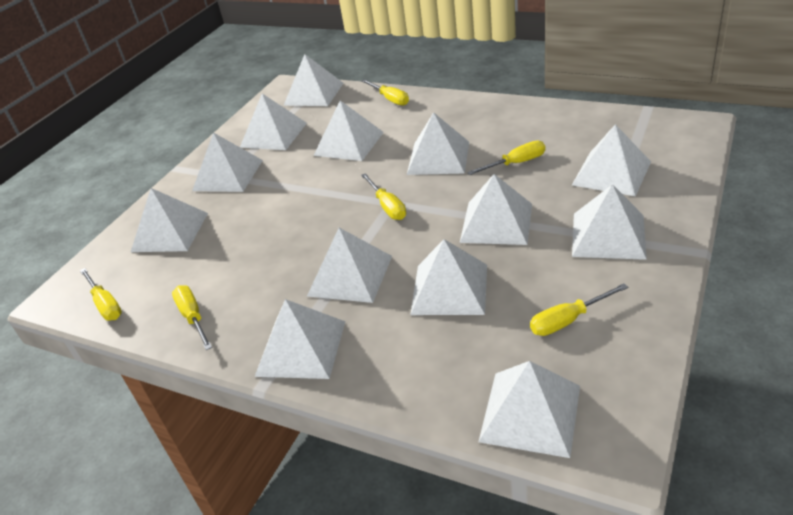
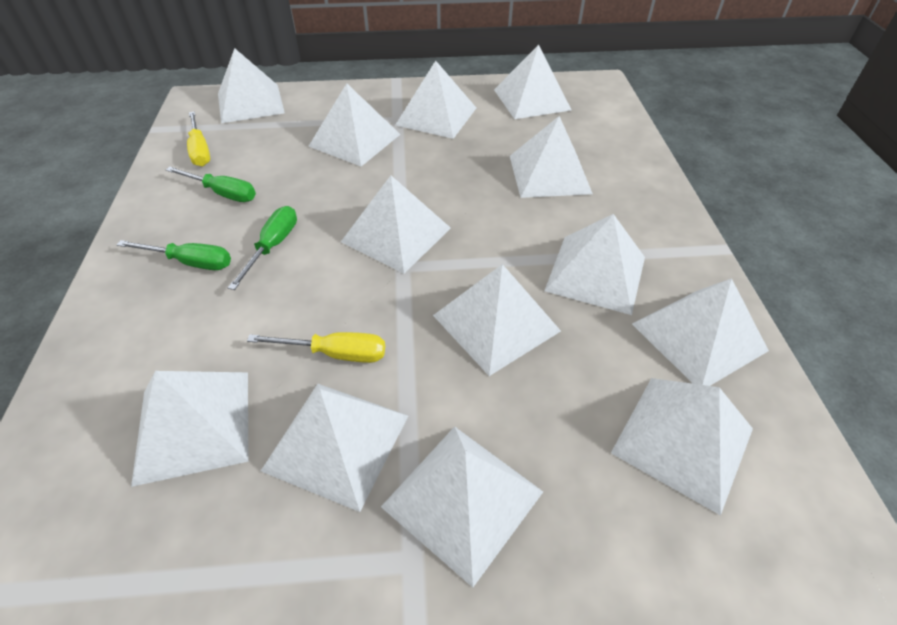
green screwdriver: 0 -> 3
yellow screwdriver: 6 -> 2

